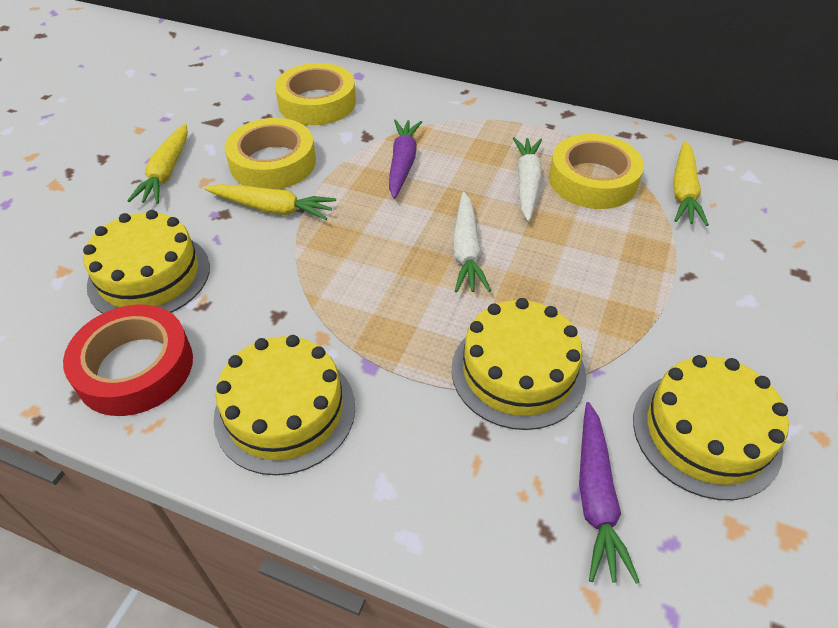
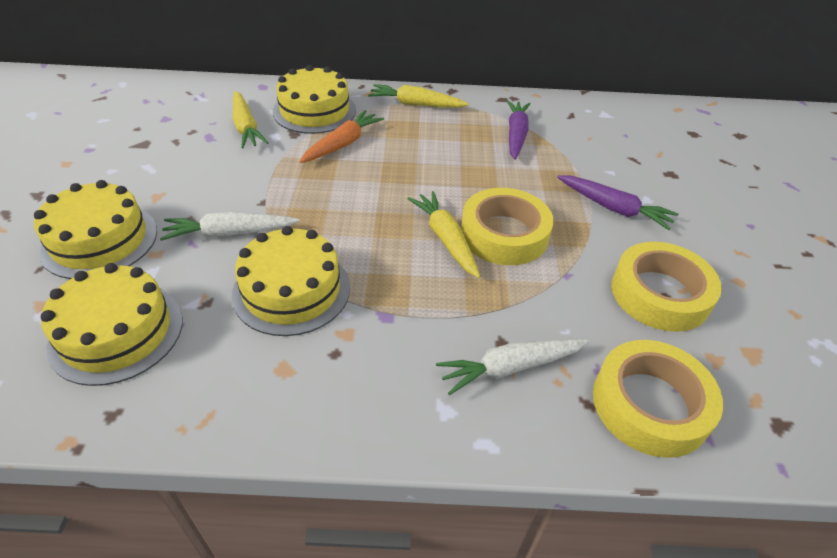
orange carrot: 0 -> 1
red tape: 1 -> 0

